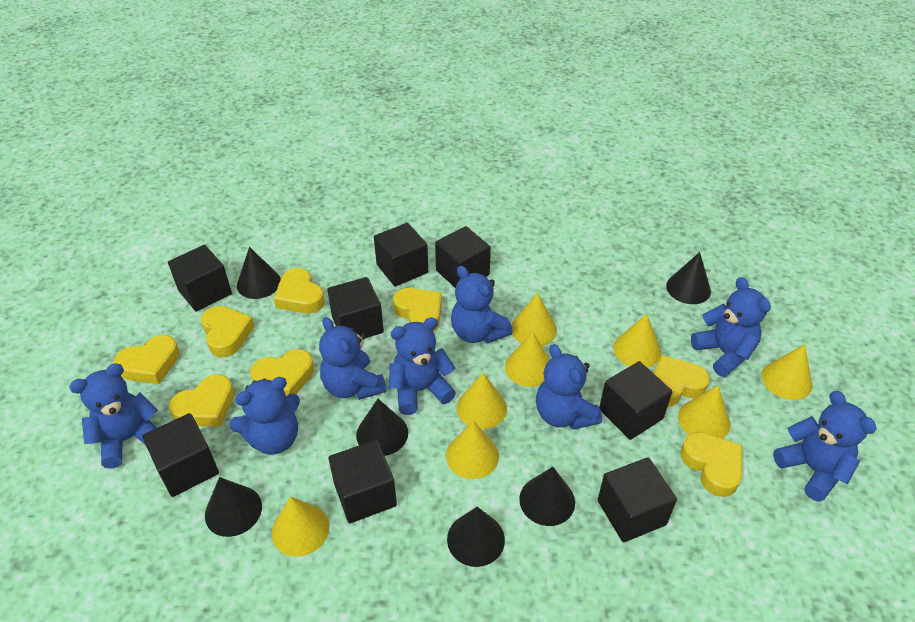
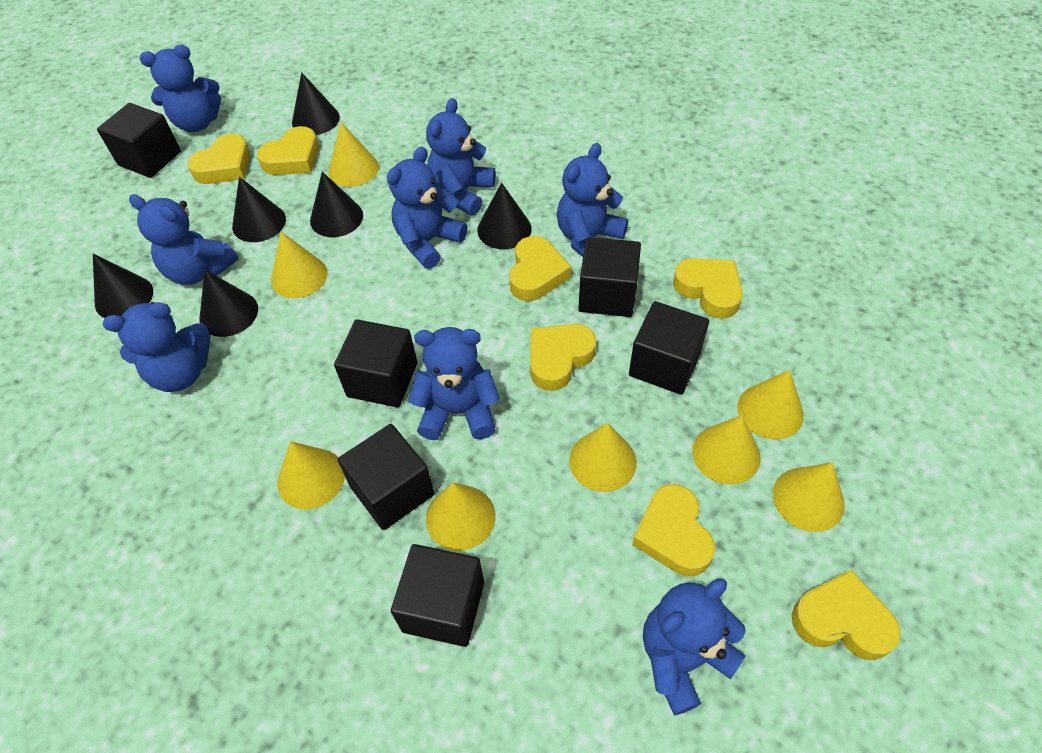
black cube: 8 -> 6
yellow heart: 8 -> 7

